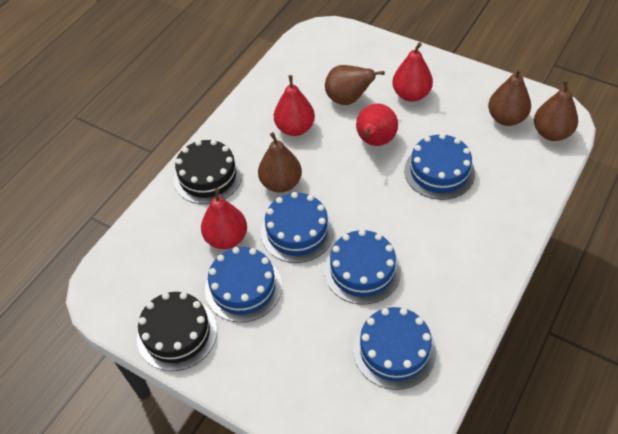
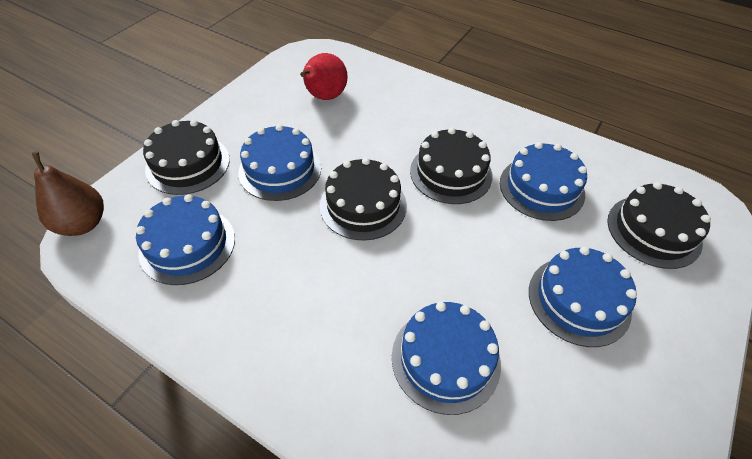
black cake: 2 -> 4
brown pear: 4 -> 1
red pear: 4 -> 1

